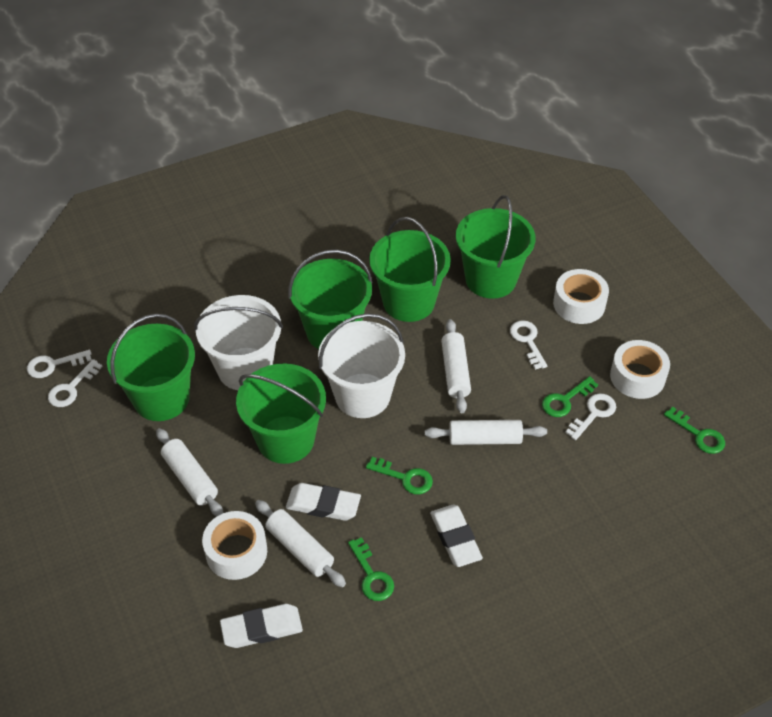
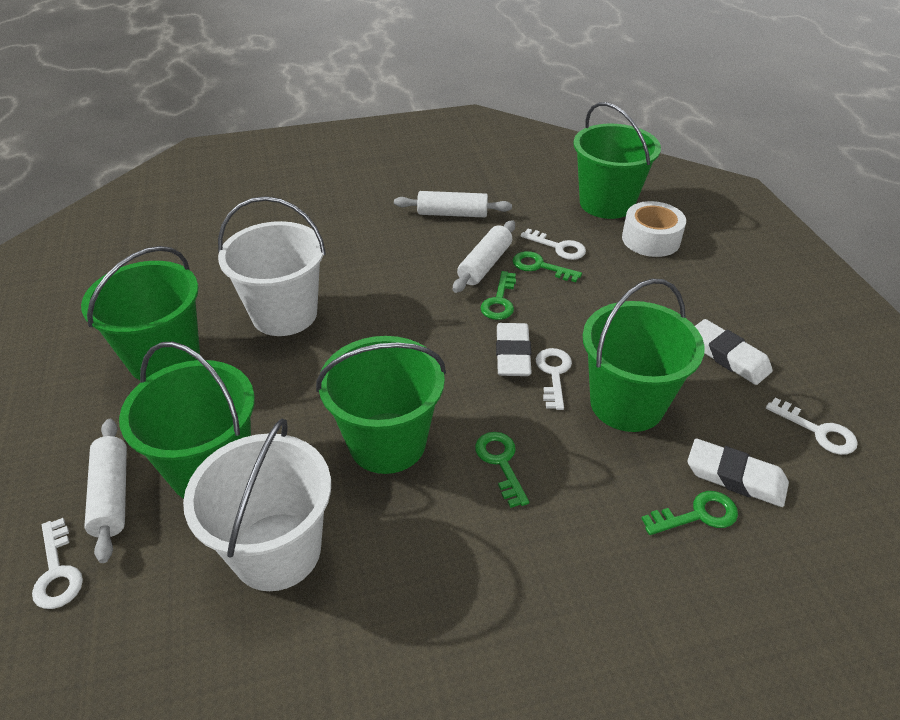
white rolling pin: 4 -> 3
white tape: 3 -> 1

